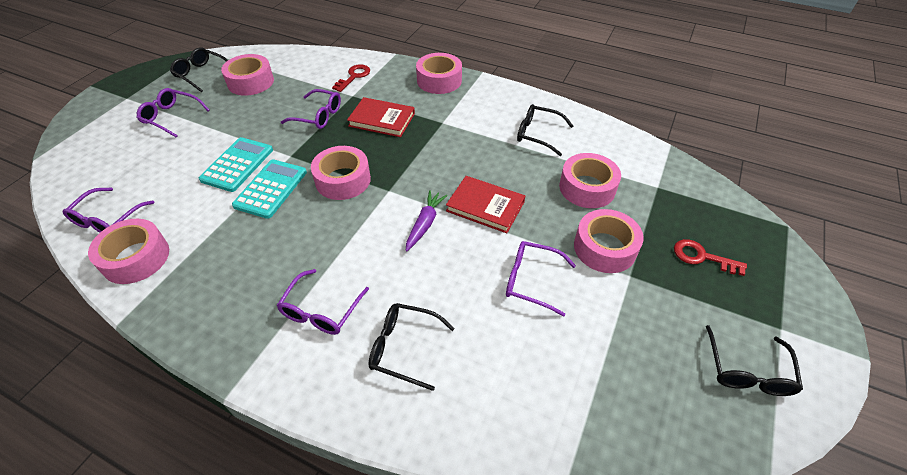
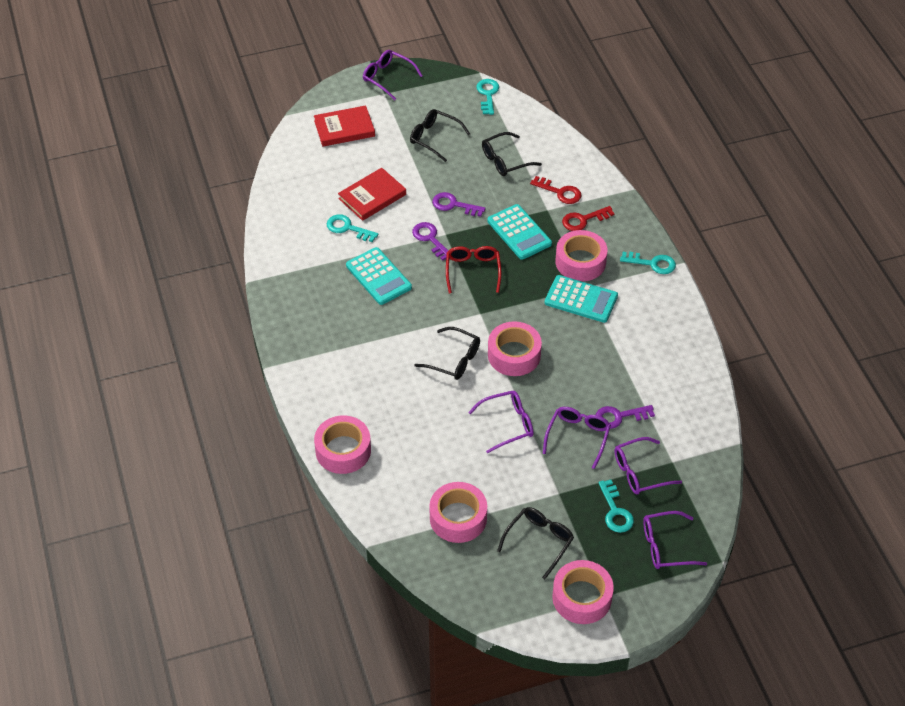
pink tape: 6 -> 5
purple carrot: 1 -> 0
purple key: 0 -> 3
red glasses: 0 -> 1
turquoise calculator: 2 -> 3
turquoise key: 0 -> 4

